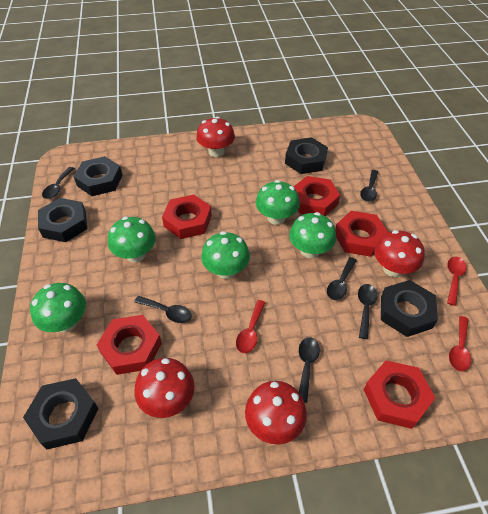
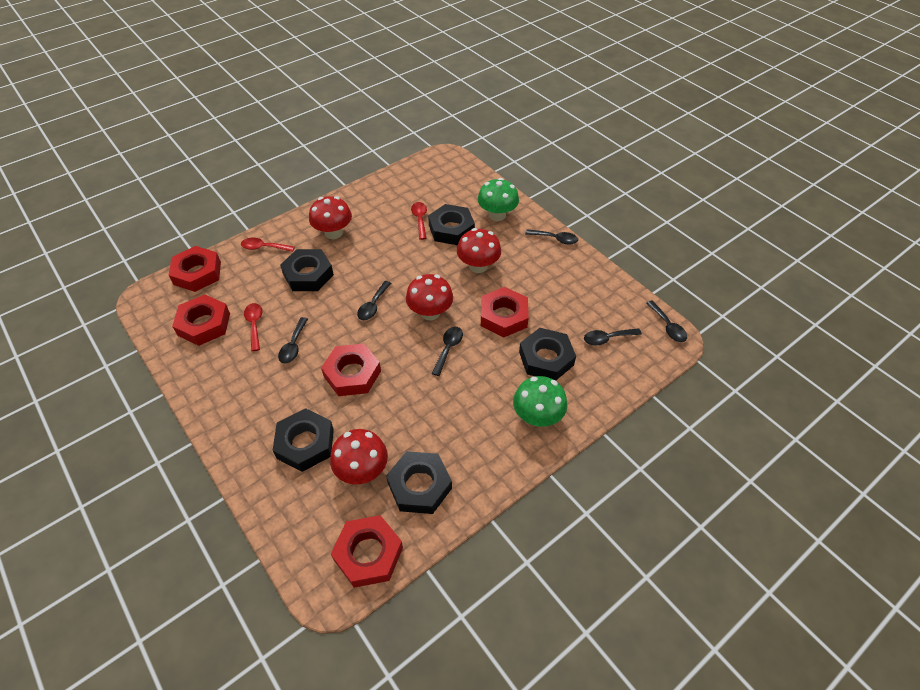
green mushroom: 5 -> 2

